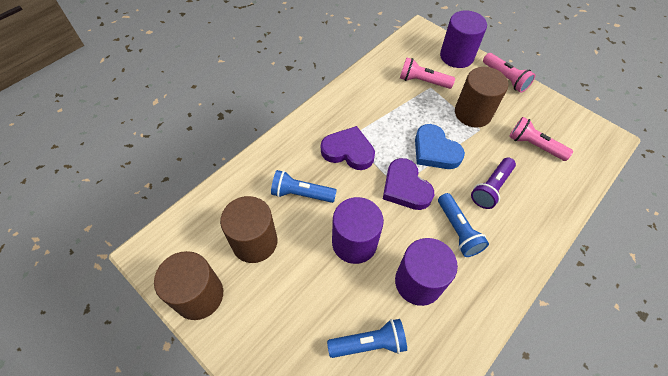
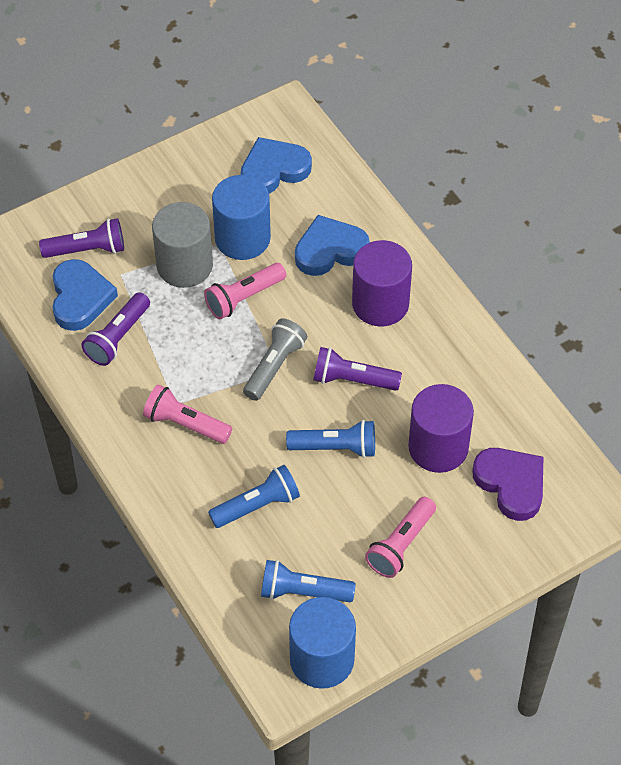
blue cylinder: 0 -> 2
blue heart: 1 -> 3
brown cylinder: 3 -> 0
grey cylinder: 0 -> 1
grey flashlight: 0 -> 1
purple cylinder: 3 -> 2
purple flashlight: 1 -> 3
purple heart: 2 -> 1

